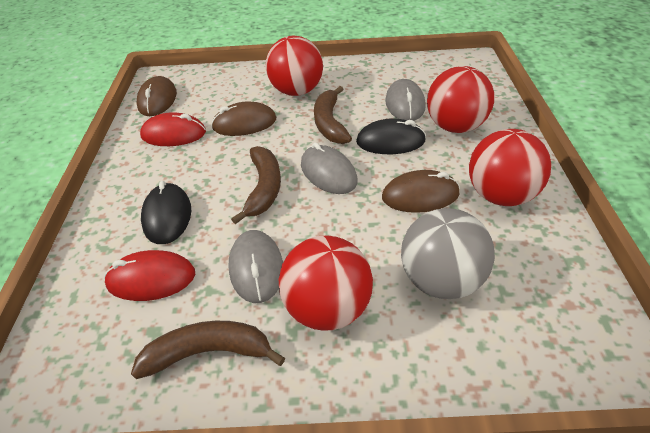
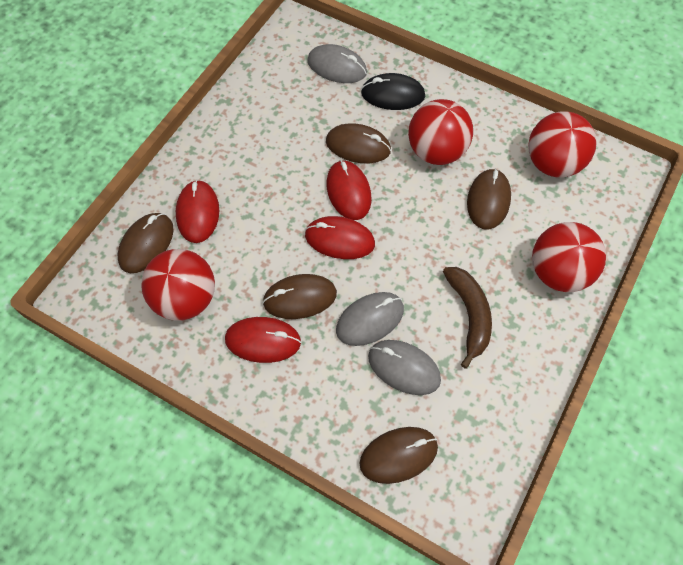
black mouse: 2 -> 1
brown banana: 3 -> 1
brown mouse: 3 -> 5
grey ball: 1 -> 0
red mouse: 2 -> 4

